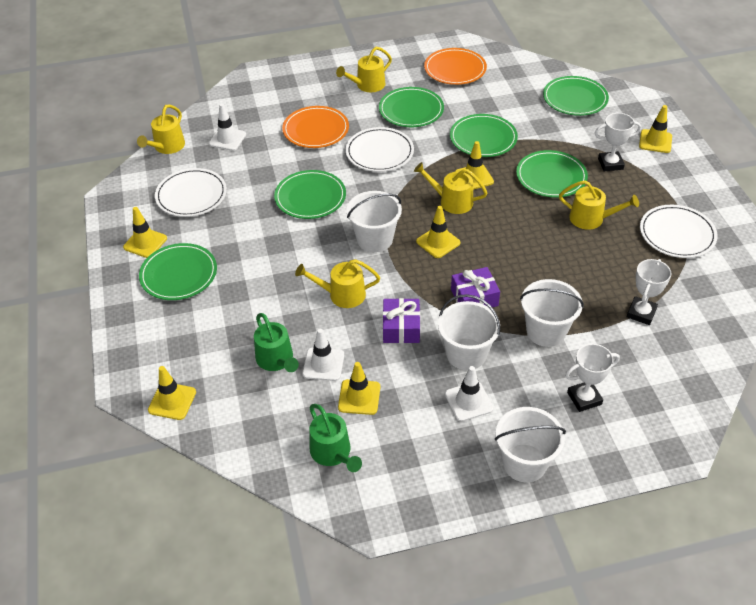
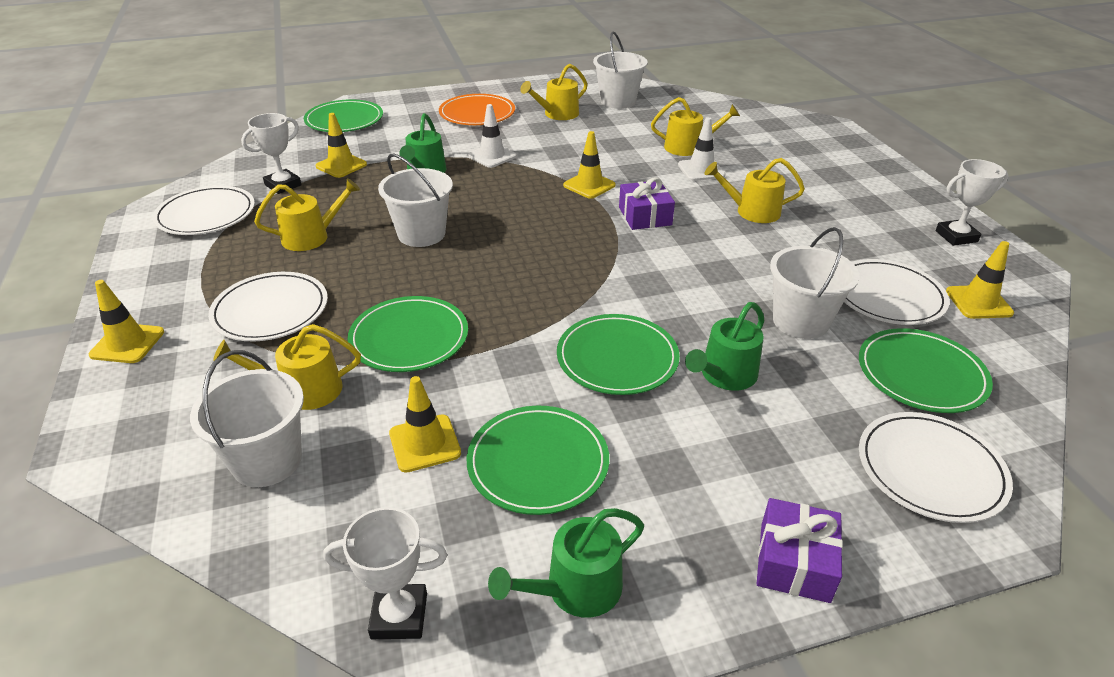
green plate: 6 -> 5
green watering can: 2 -> 3
orange plate: 2 -> 1
white plate: 3 -> 4
white traffic cone: 3 -> 2
yellow traffic cone: 6 -> 5

